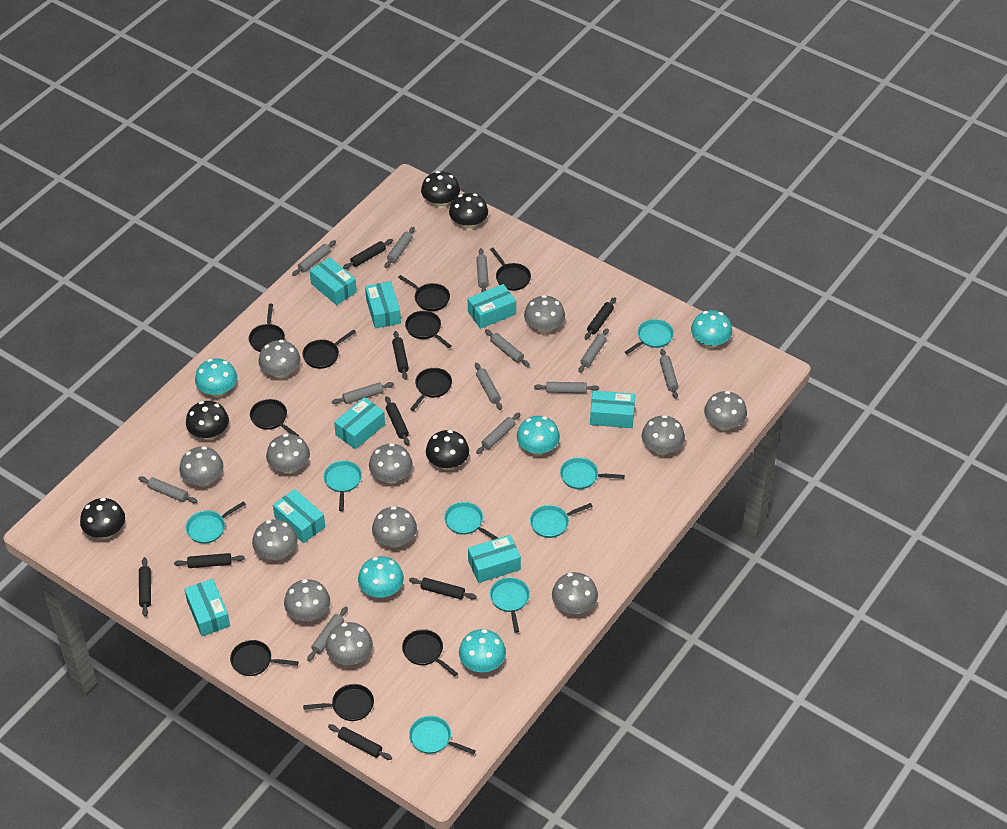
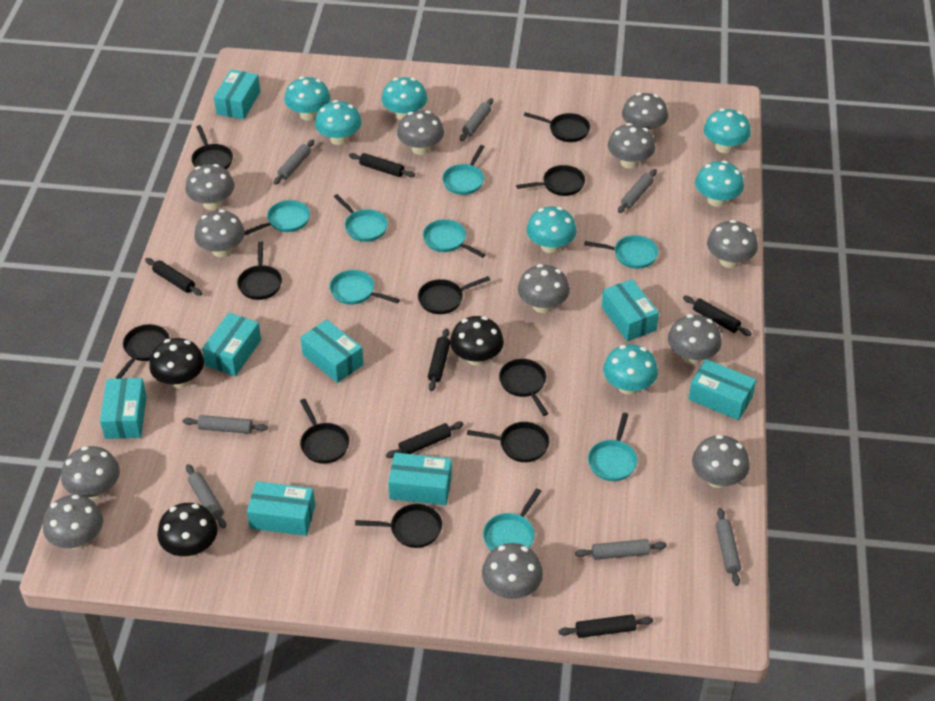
black mushroom: 5 -> 3
black rolling pin: 8 -> 6
grey rolling pin: 12 -> 7
turquoise mushroom: 5 -> 7

